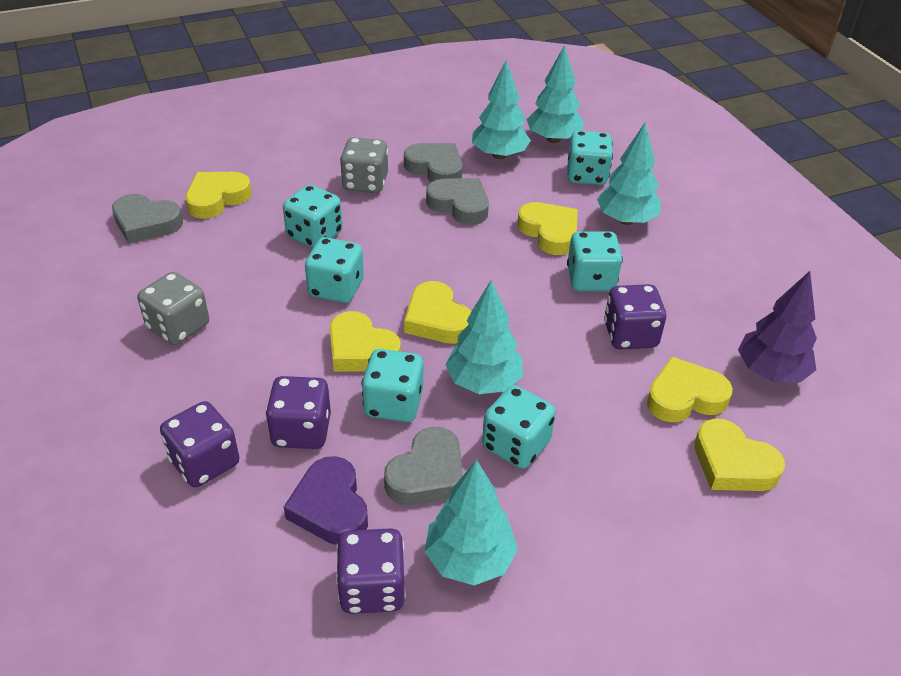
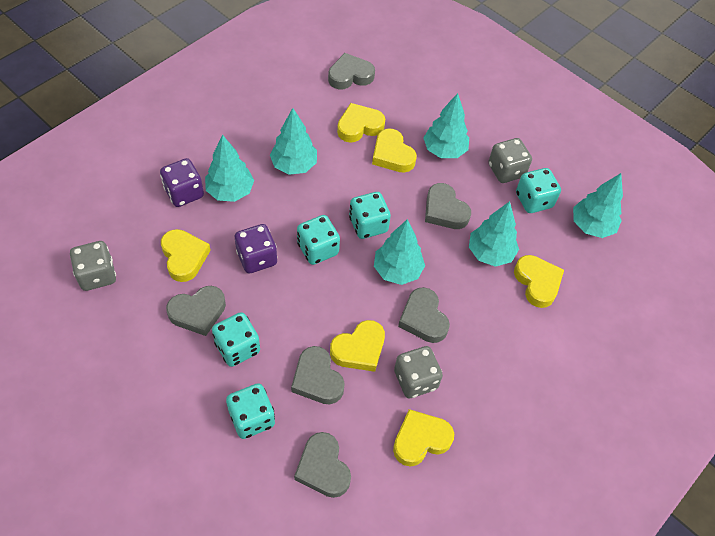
grey dice: 2 -> 3
grey heart: 4 -> 6
purple dice: 4 -> 2
purple heart: 1 -> 0
purple tree: 1 -> 0
turquoise dice: 6 -> 5
turquoise tree: 5 -> 6

